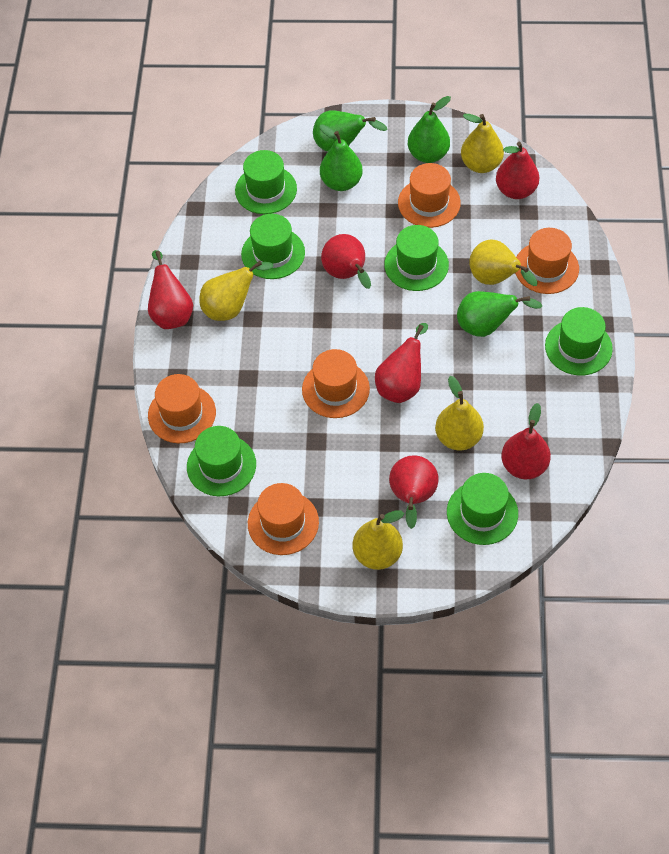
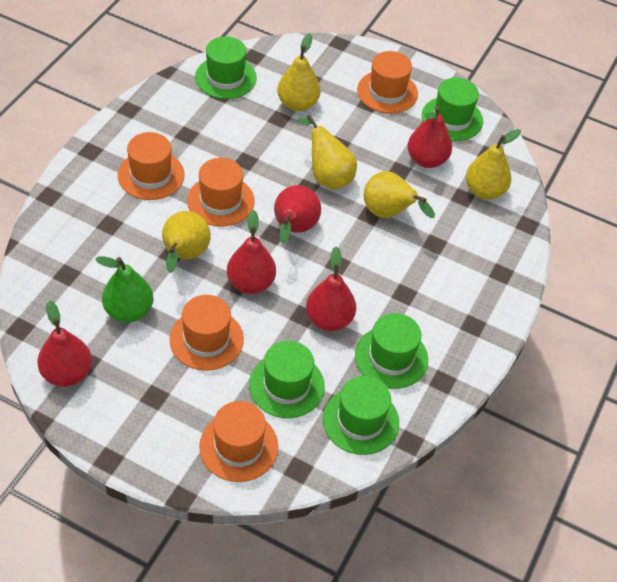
green hat: 6 -> 5
green pear: 4 -> 1
red pear: 6 -> 5

